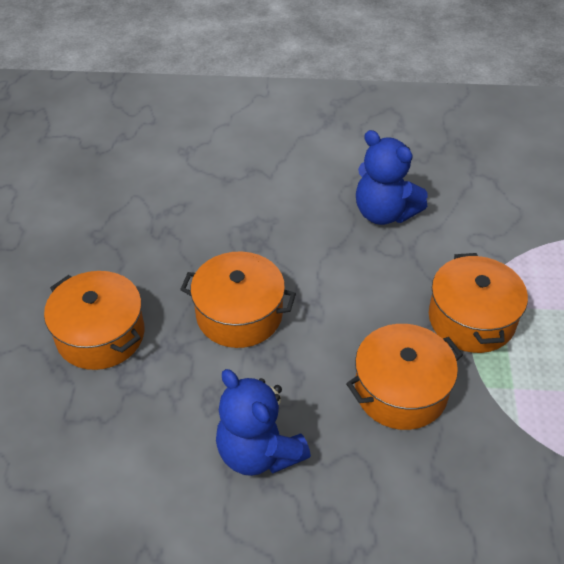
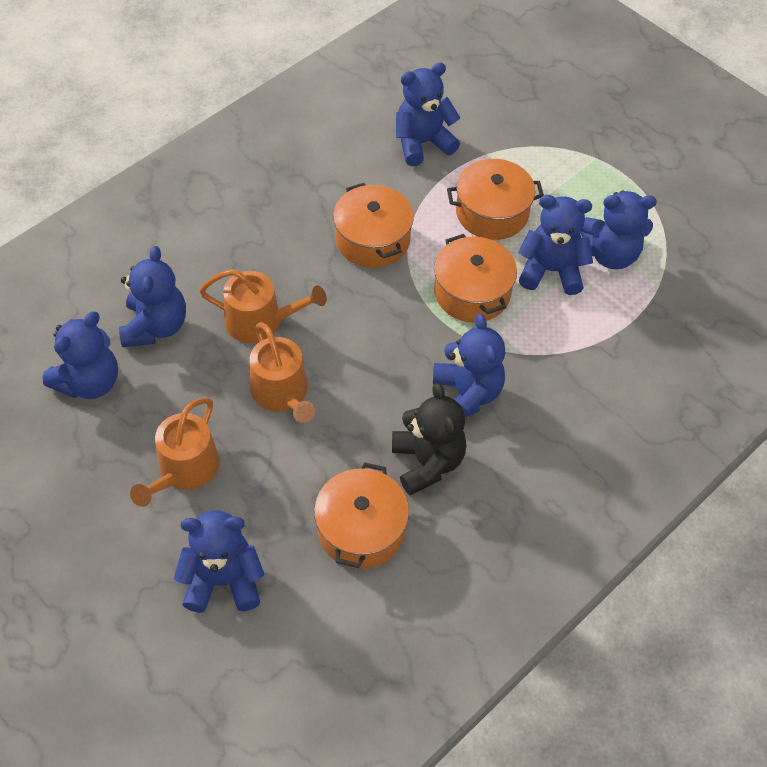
black teddy bear: 0 -> 1
blue teddy bear: 2 -> 7
orange watering can: 0 -> 3

